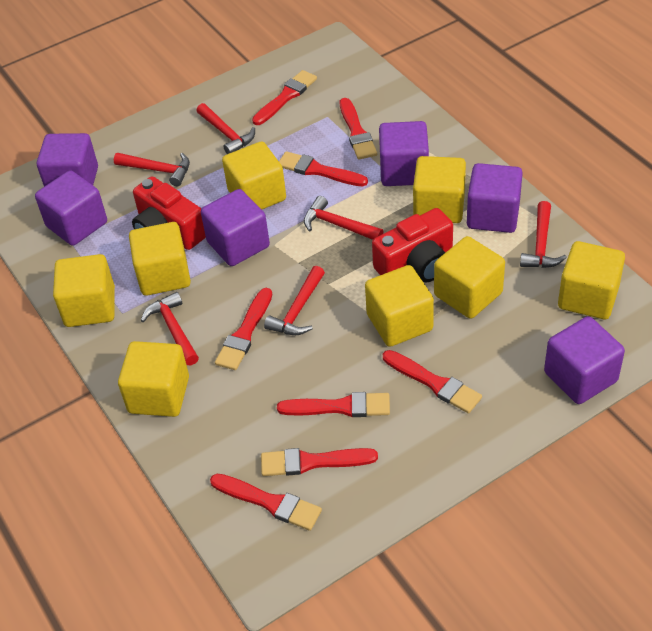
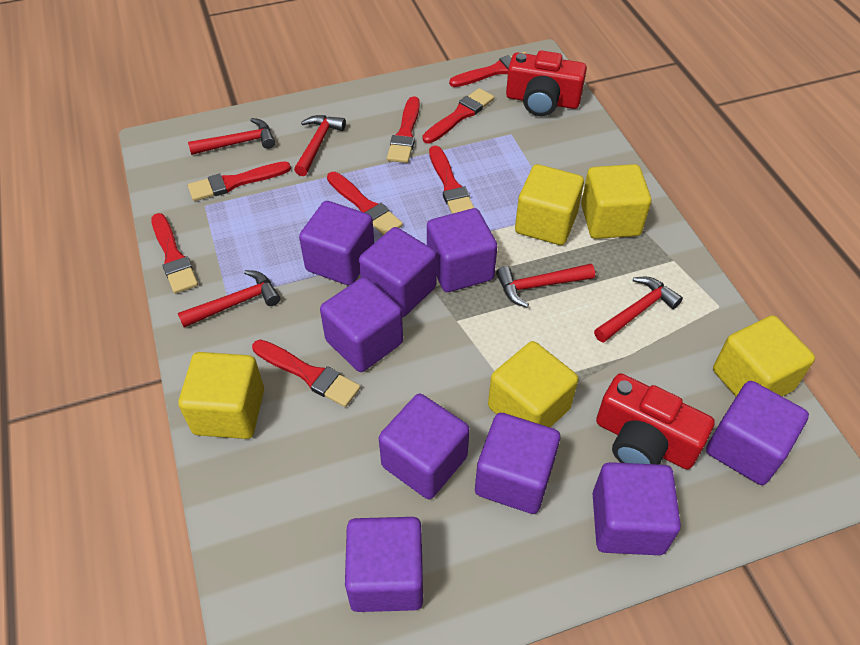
purple cube: 6 -> 9
red hammer: 6 -> 5
yellow cube: 8 -> 5

